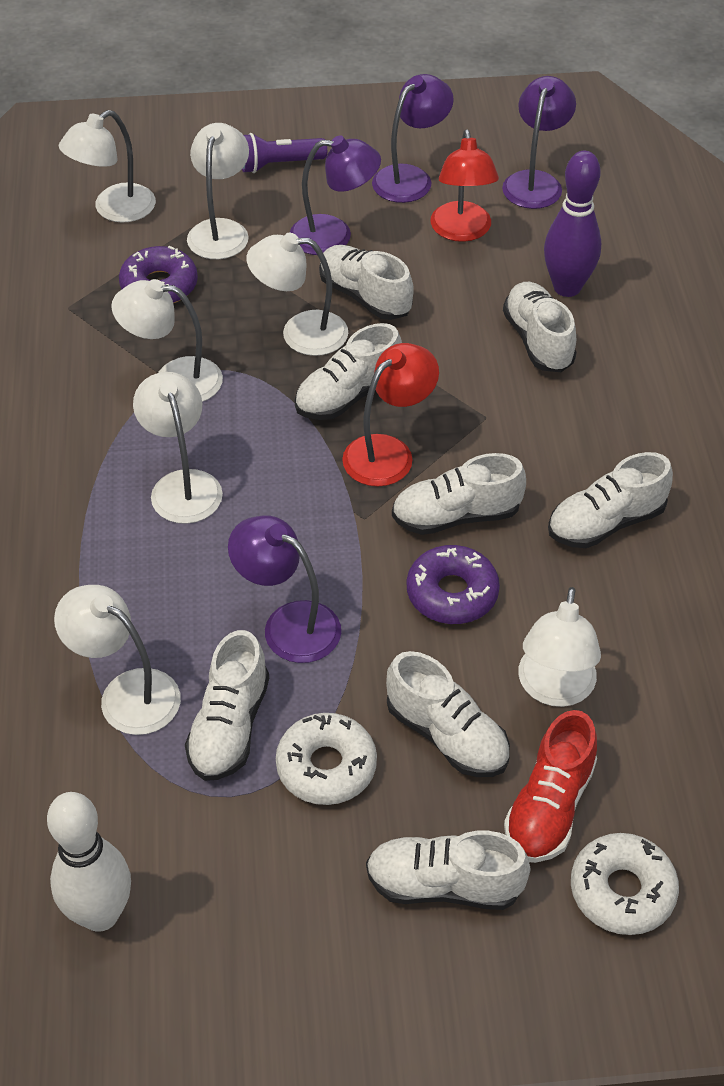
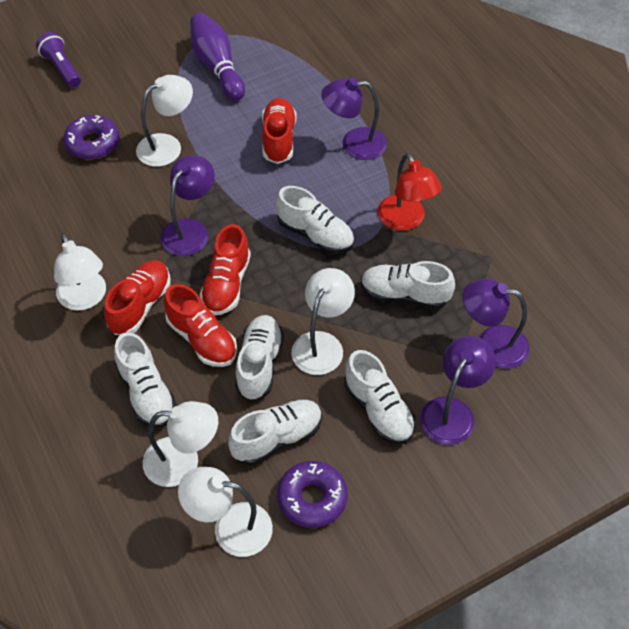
red lamp: 2 -> 1
red shoe: 1 -> 4
white bowling pin: 1 -> 0
white donut: 2 -> 0
white lamp: 7 -> 5
white shoe: 8 -> 6

